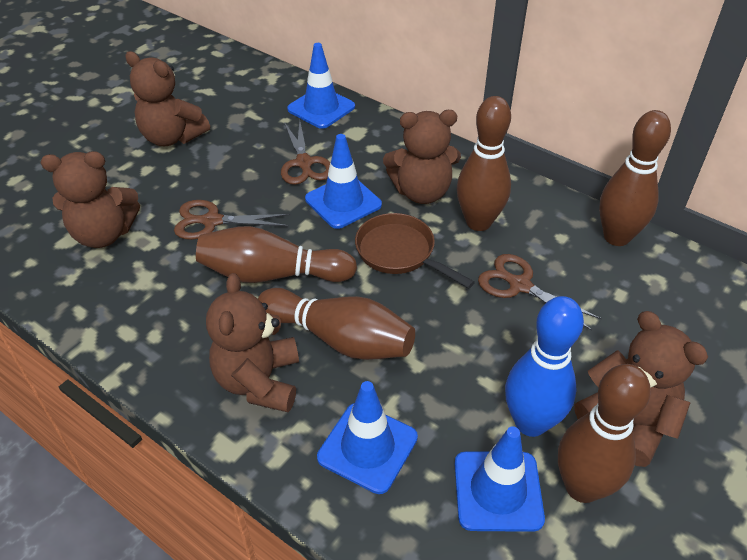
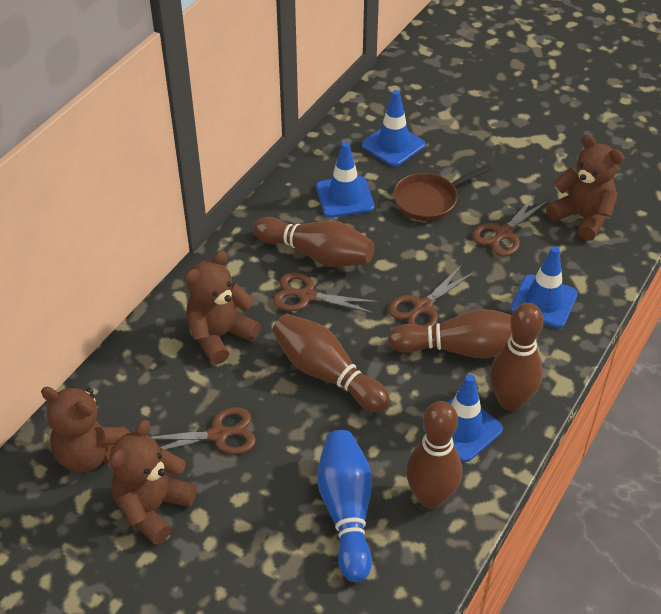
brown scissors: 3 -> 4
brown teddy bear: 5 -> 4

